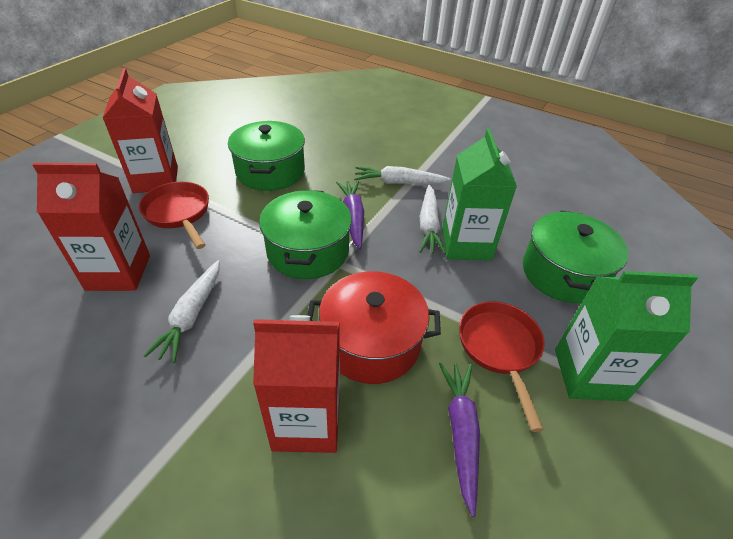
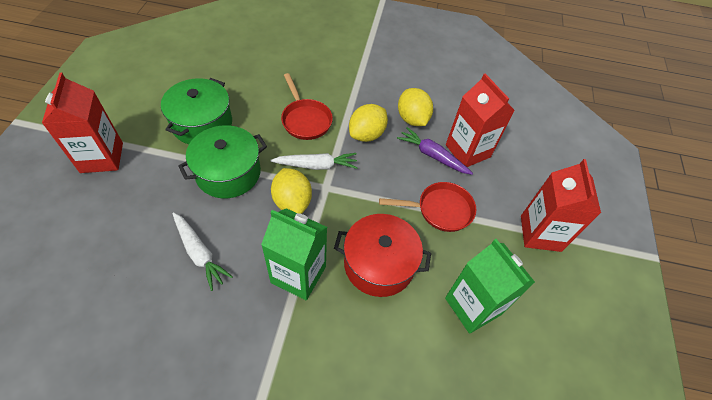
green pot: 3 -> 2
purple carrot: 2 -> 1
white carrot: 3 -> 2
yellow lemon: 0 -> 3

